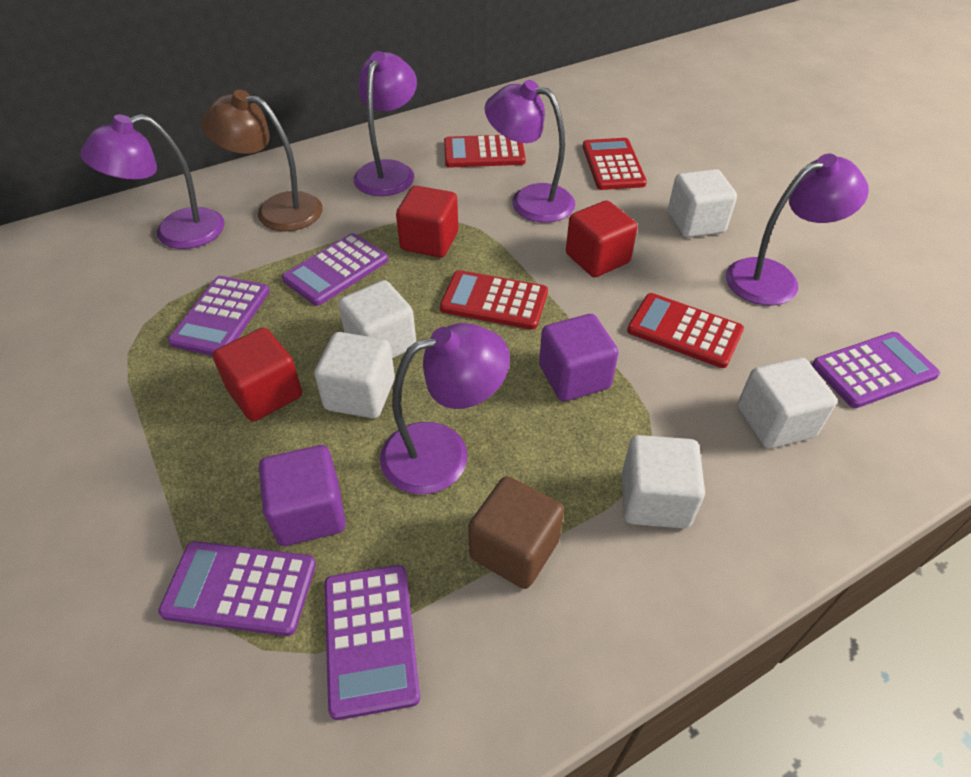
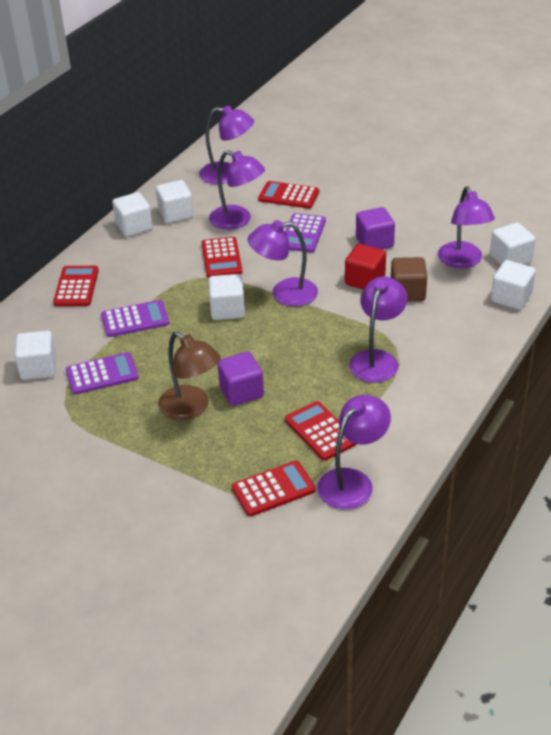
purple calculator: 5 -> 3
purple lamp: 5 -> 6
red calculator: 4 -> 5
red cube: 3 -> 1
white cube: 5 -> 6

